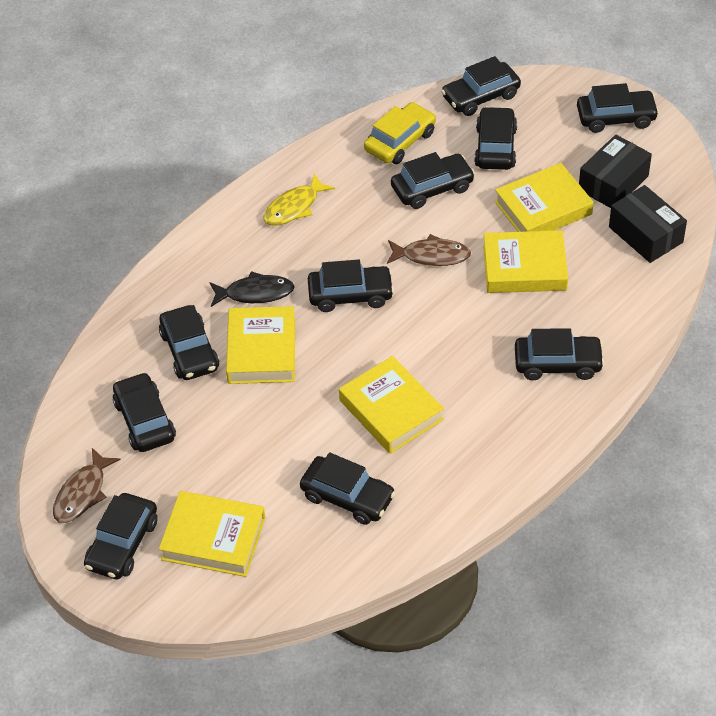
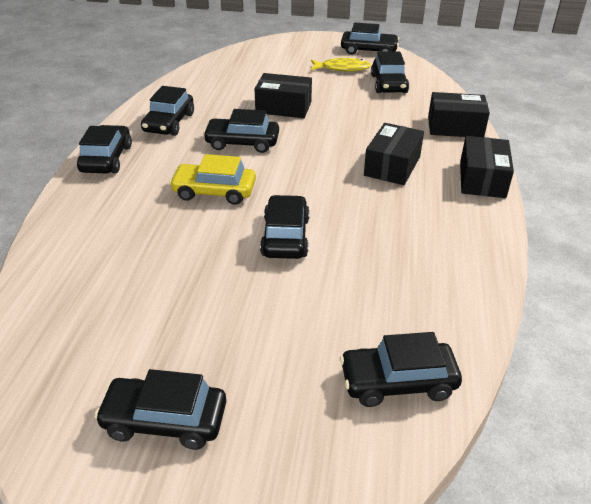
black box: 2 -> 4
black car: 10 -> 8
black fish: 1 -> 0
brown fish: 2 -> 0
yellow book: 5 -> 0

